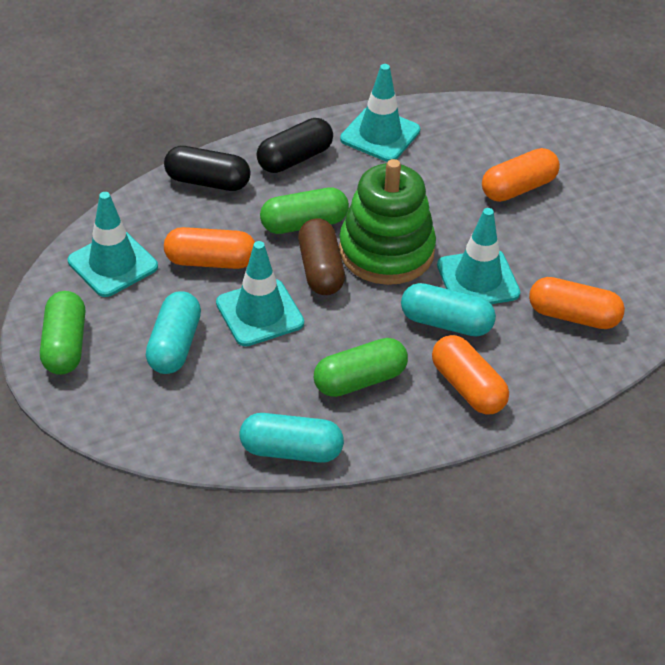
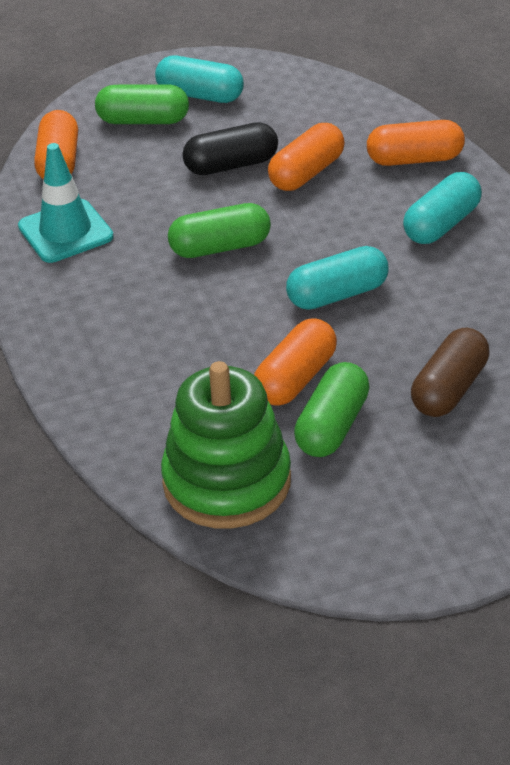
black capsule: 2 -> 1
turquoise traffic cone: 4 -> 1

